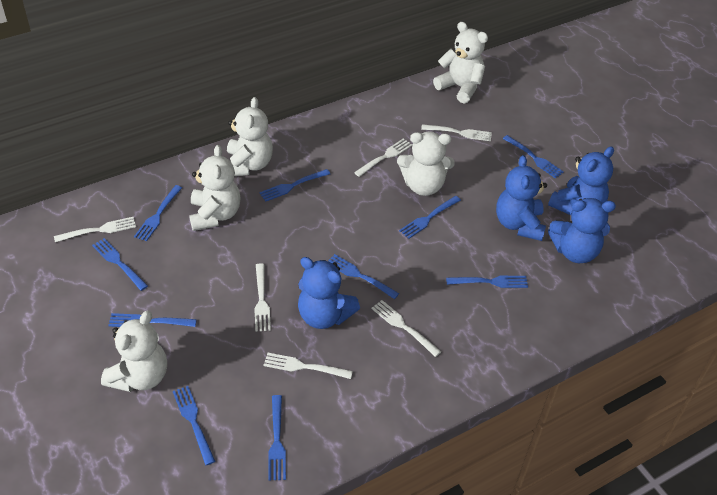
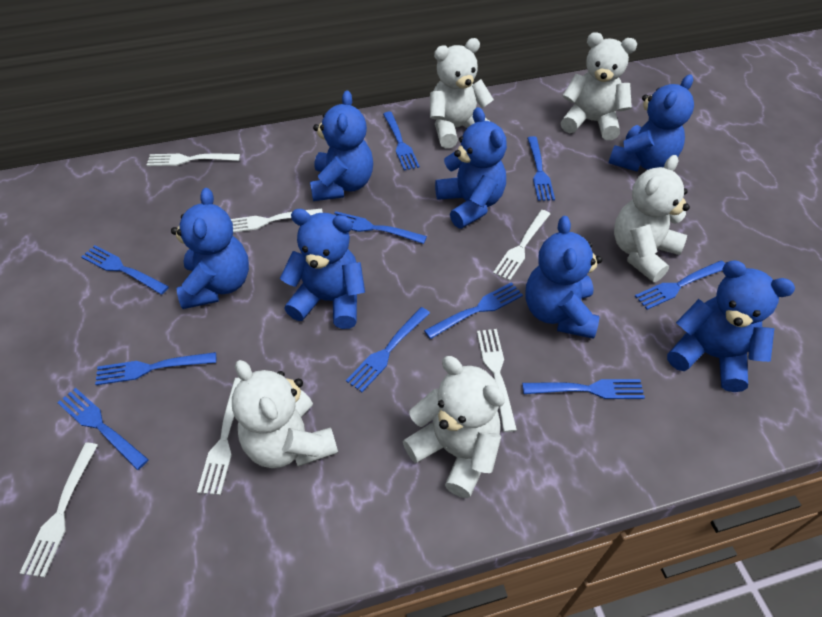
blue teddy bear: 4 -> 7

